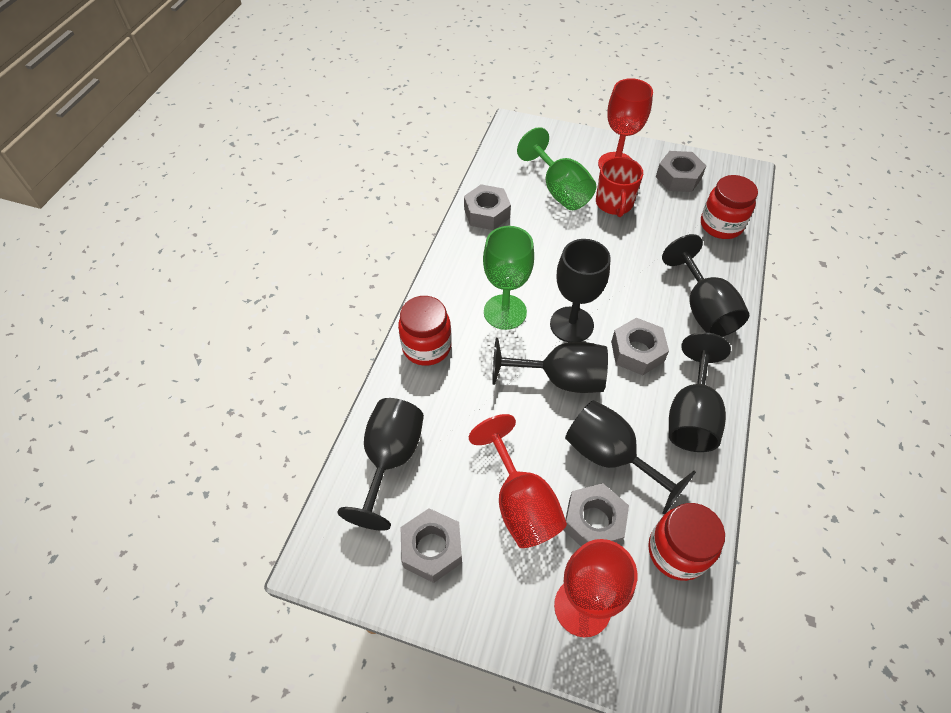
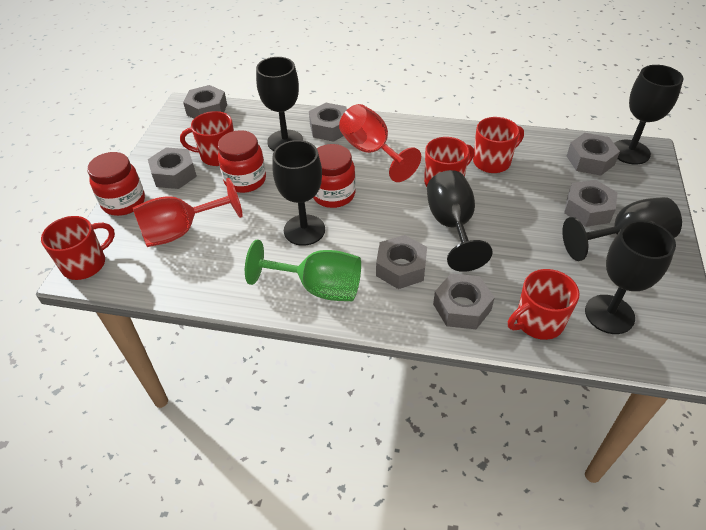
green goblet: 2 -> 1
grey nut: 5 -> 7
red goblet: 3 -> 2
red mug: 1 -> 5

